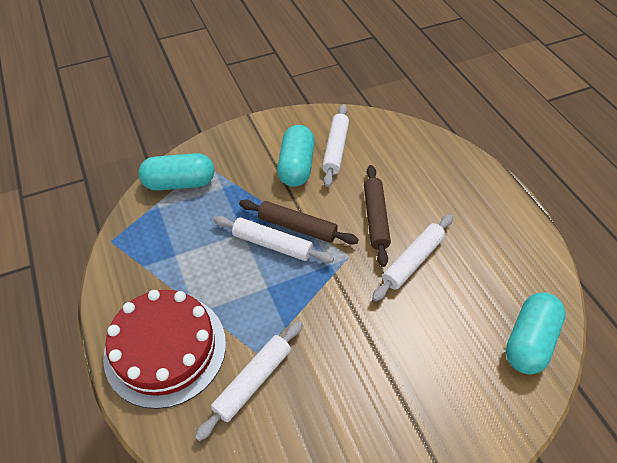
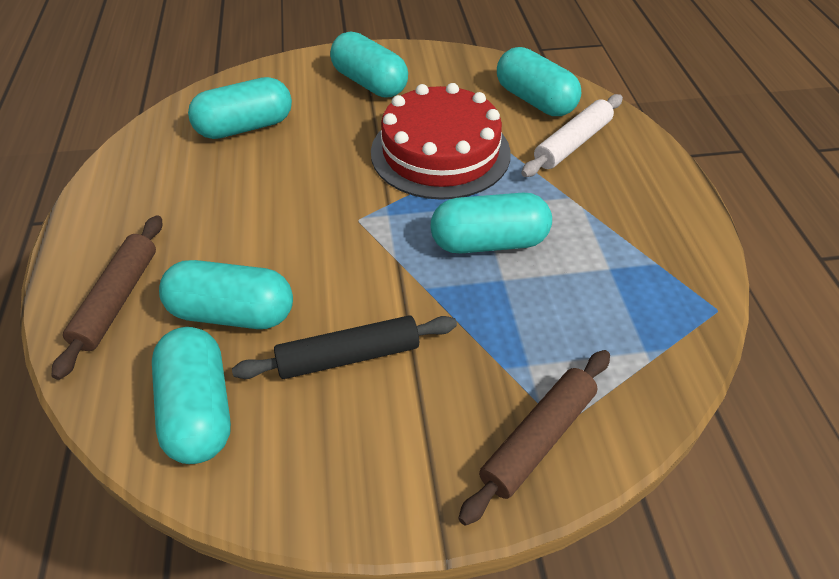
black rolling pin: 0 -> 1
turquoise capsule: 3 -> 6
white rolling pin: 4 -> 1

